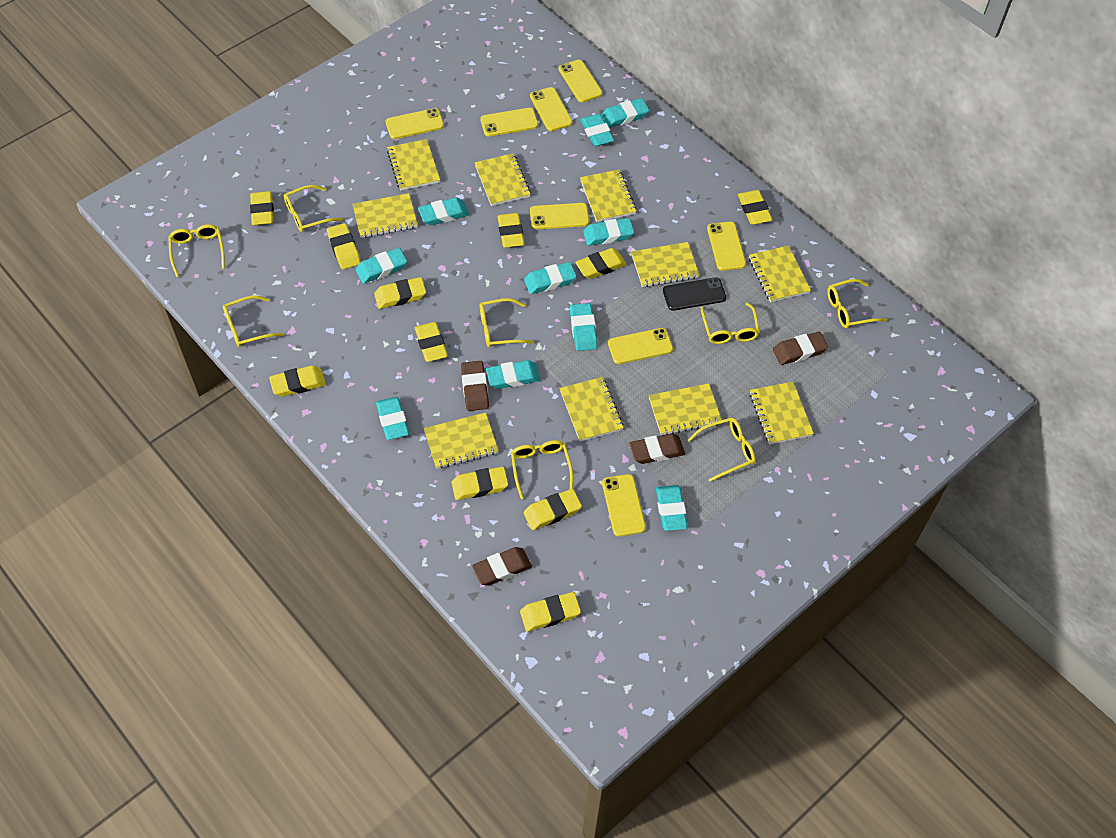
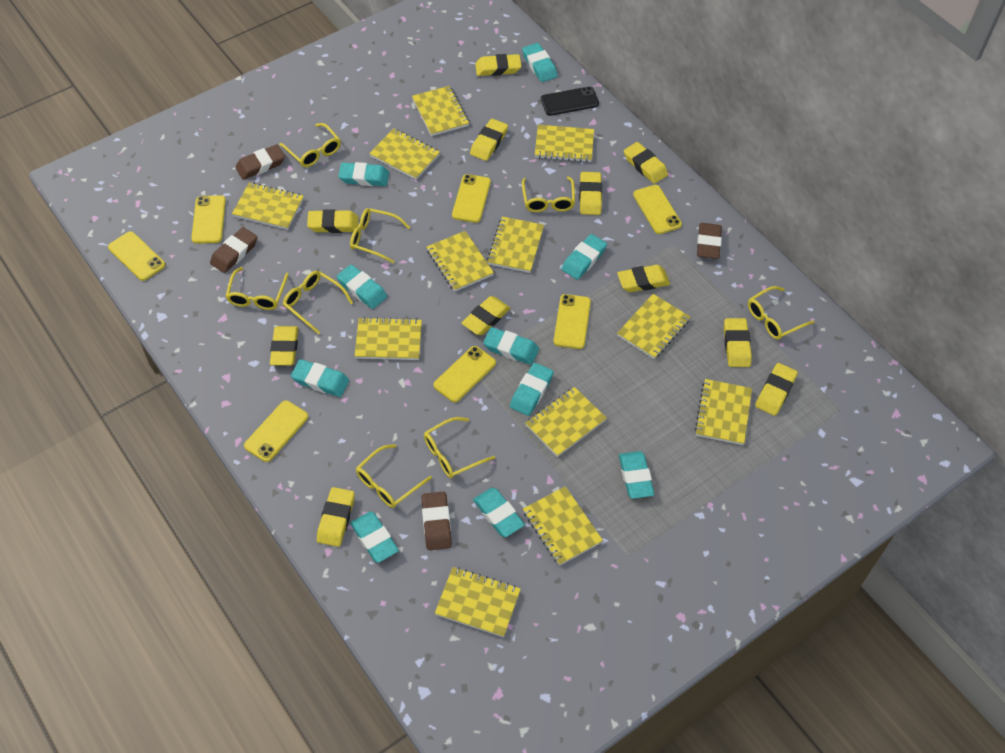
yellow notebook: 10 -> 12
yellow phone: 8 -> 7

